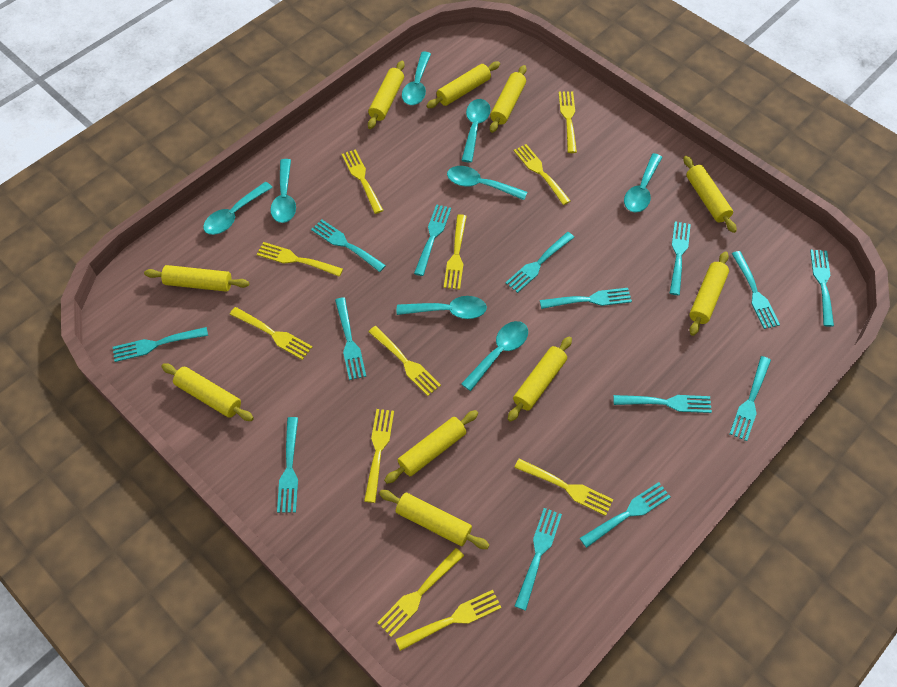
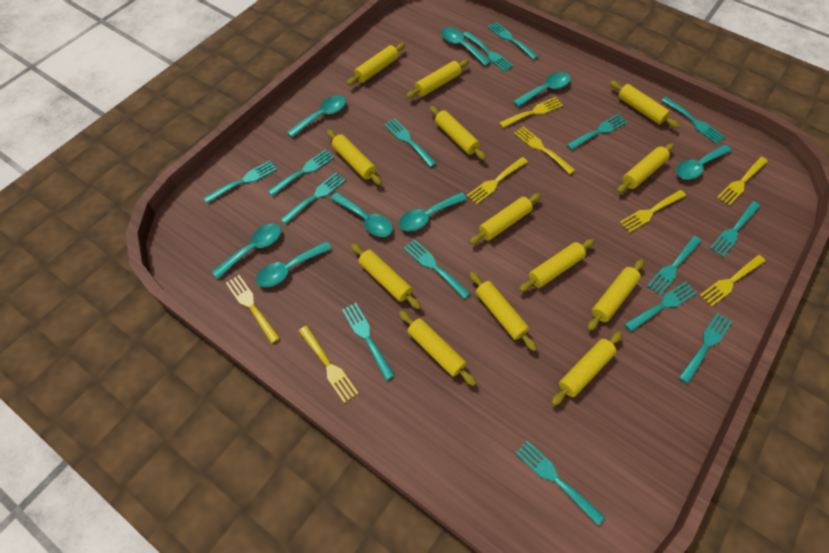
turquoise fork: 14 -> 15
yellow fork: 11 -> 8
yellow rolling pin: 10 -> 13

